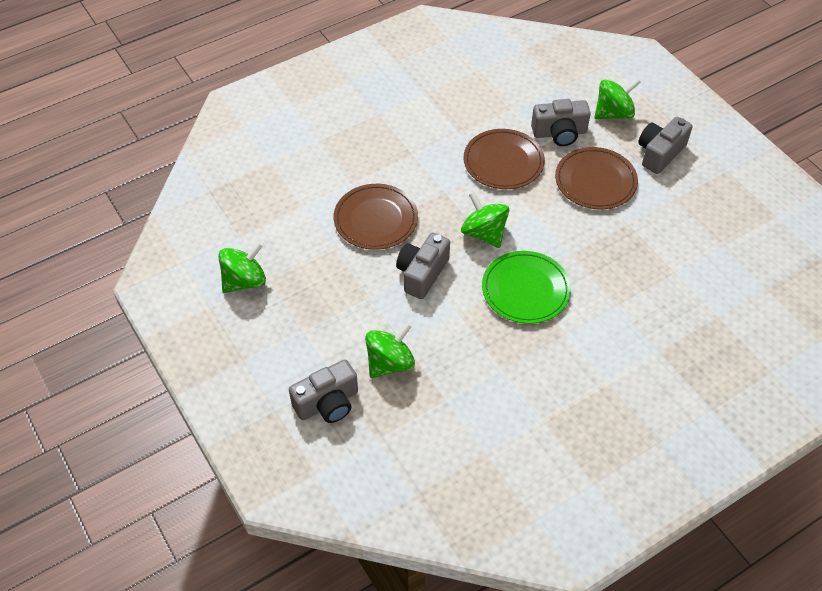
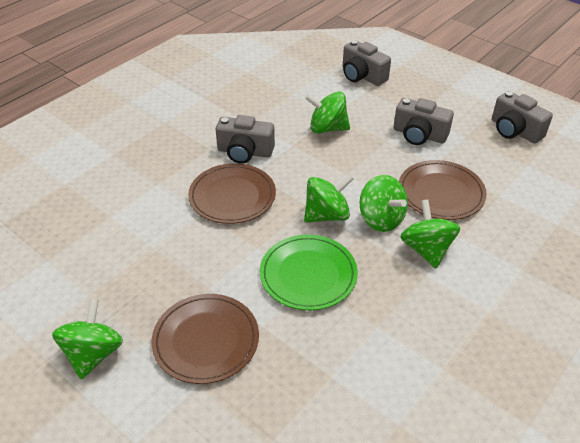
green spinning top: 4 -> 5

